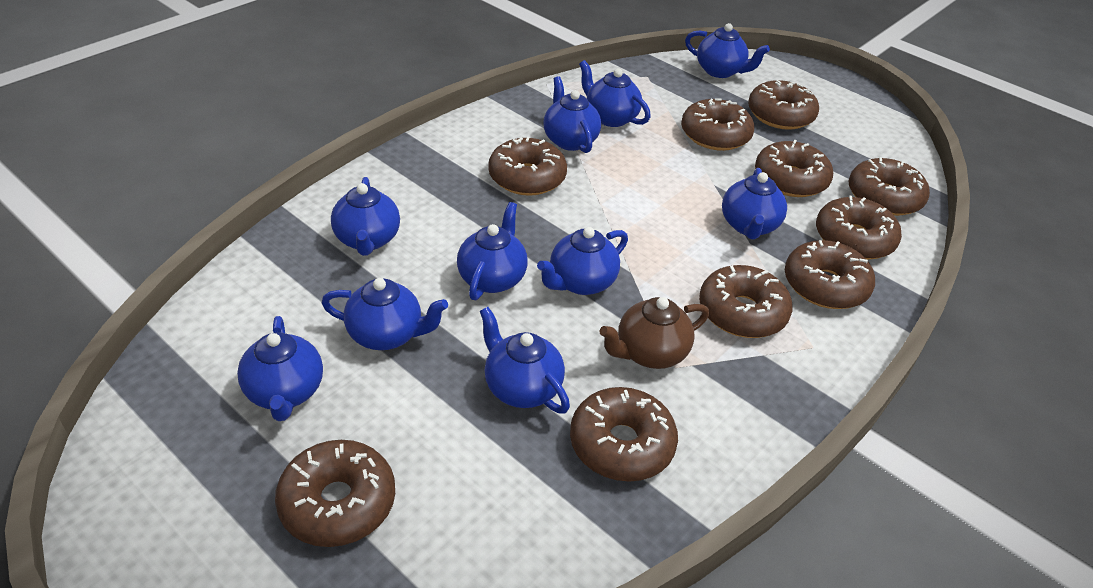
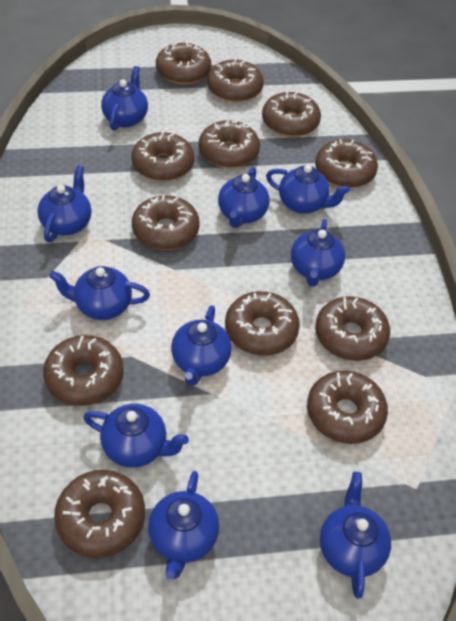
brown donut: 10 -> 12
brown teapot: 1 -> 0

